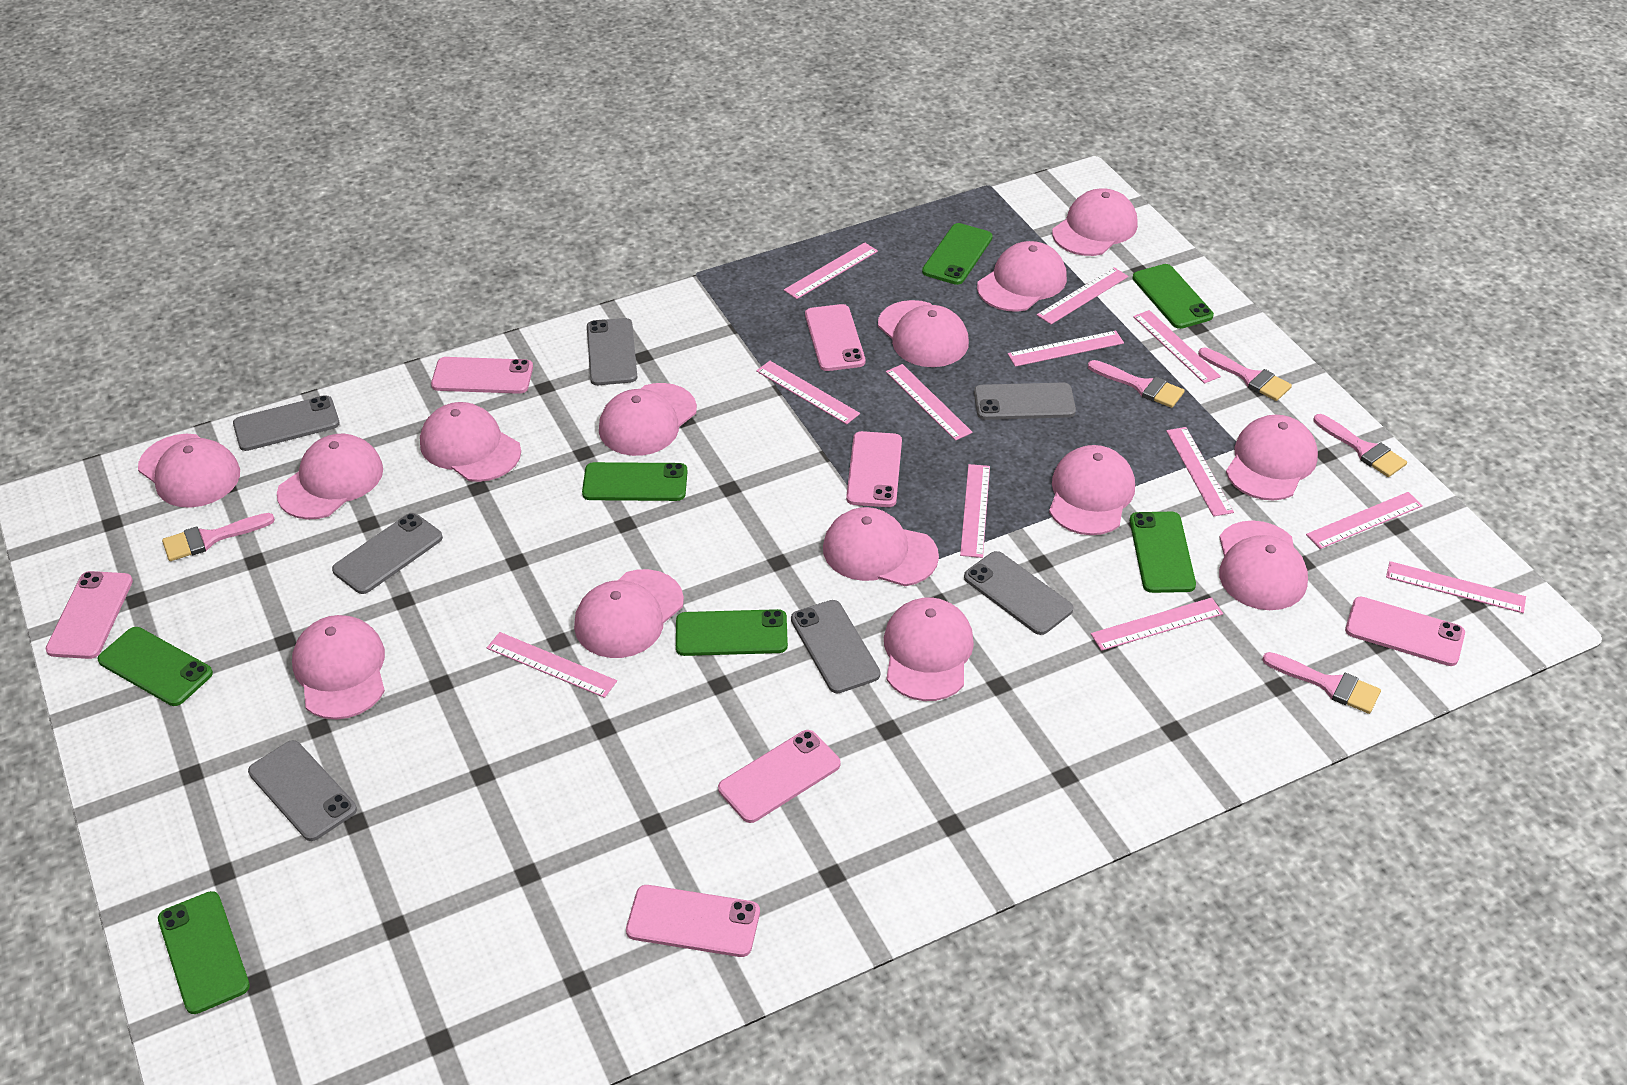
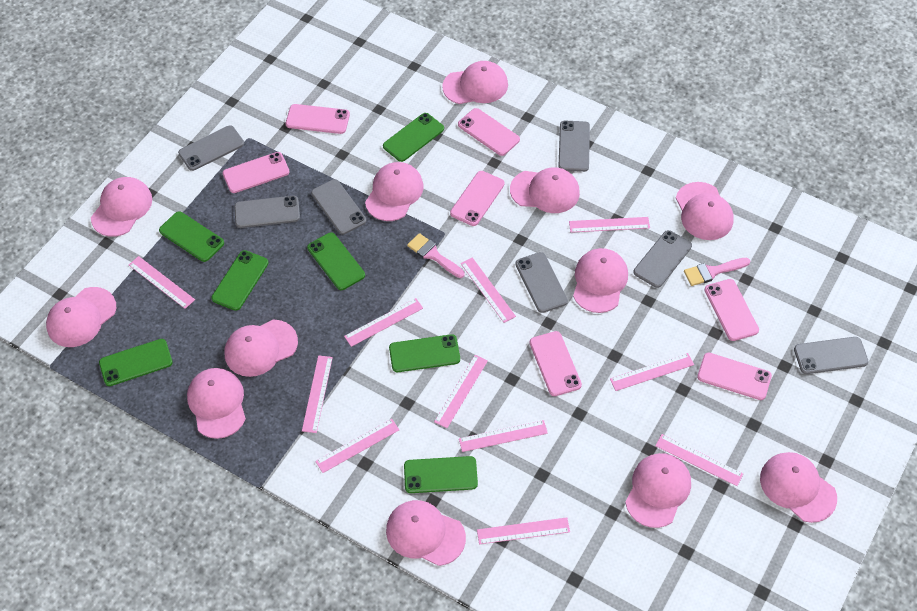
pink brush: 5 -> 2
pink cap: 14 -> 12
pink ruler: 12 -> 11

